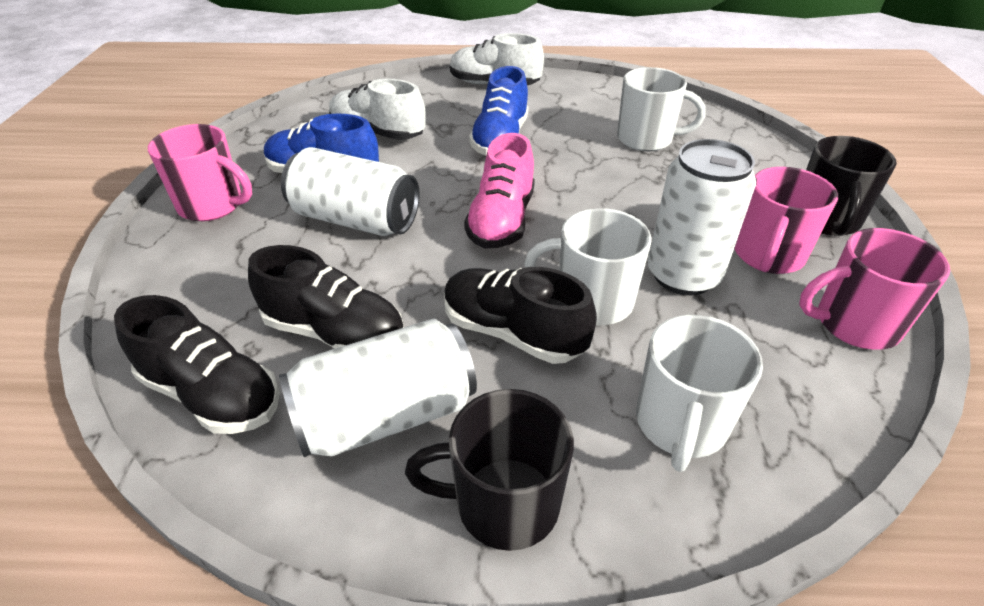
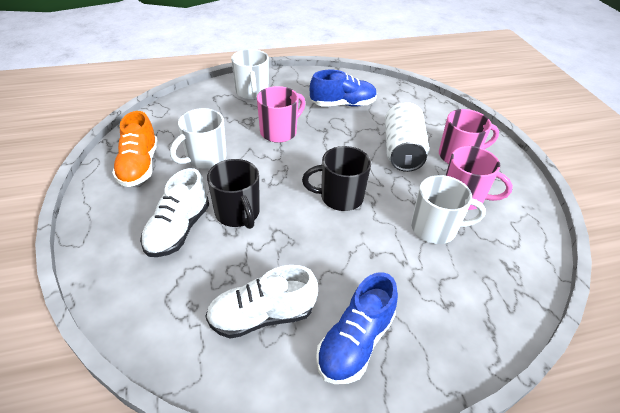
black shoe: 3 -> 0
orange shoe: 0 -> 1
pink shoe: 1 -> 0
white can: 3 -> 1

